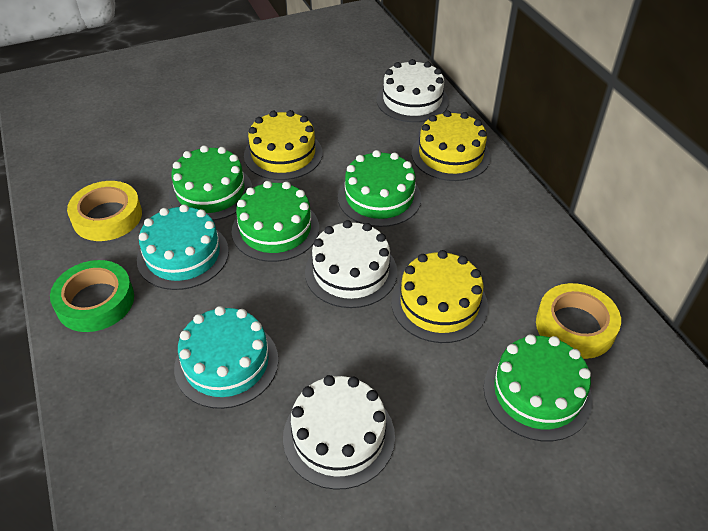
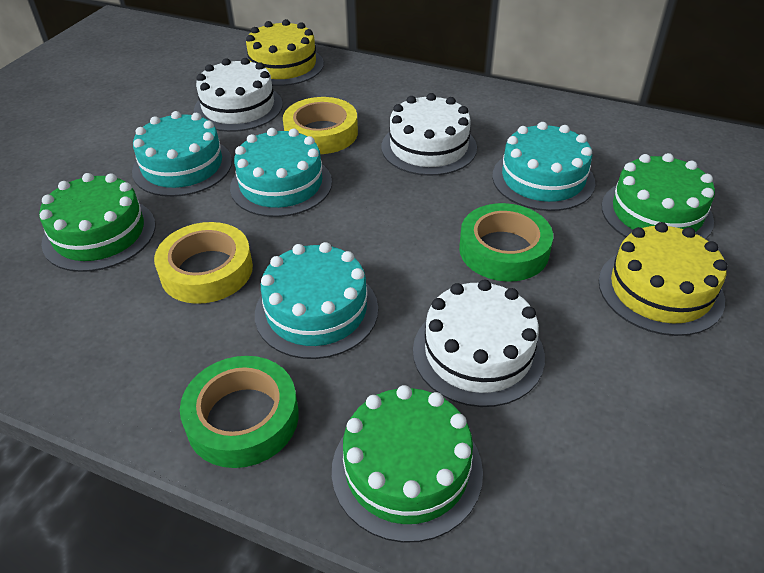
green cake: 4 -> 3
green tape: 1 -> 2
turquoise cake: 2 -> 4
yellow cake: 3 -> 2

